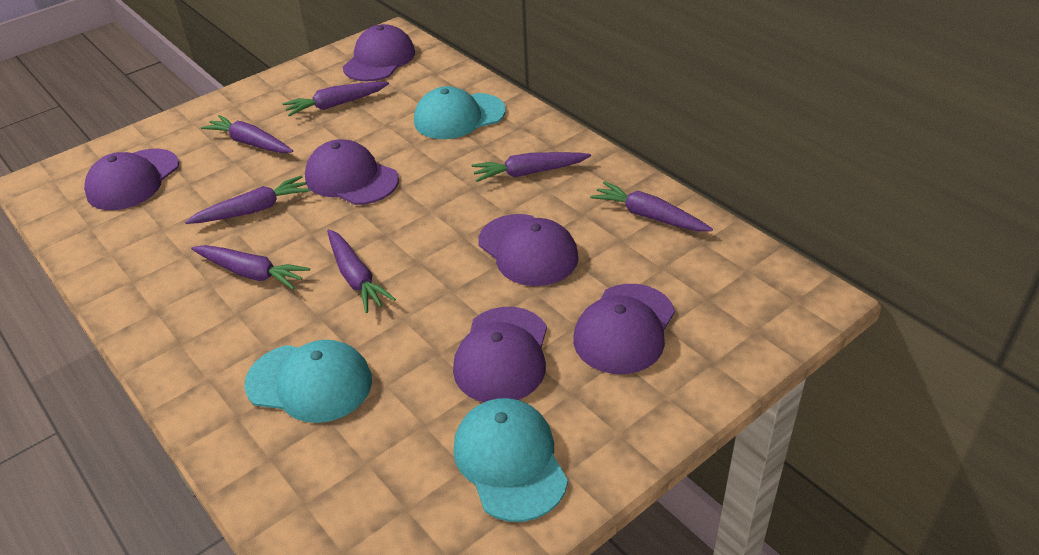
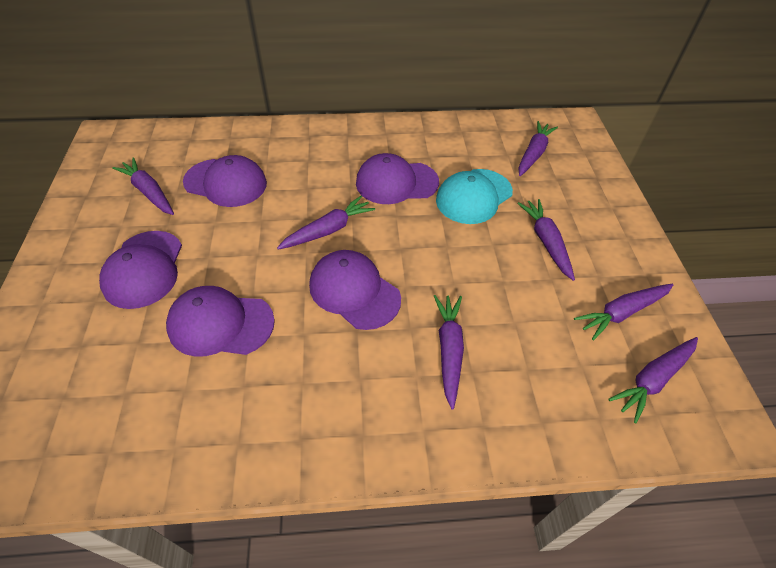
purple cap: 6 -> 5
turquoise cap: 3 -> 1

